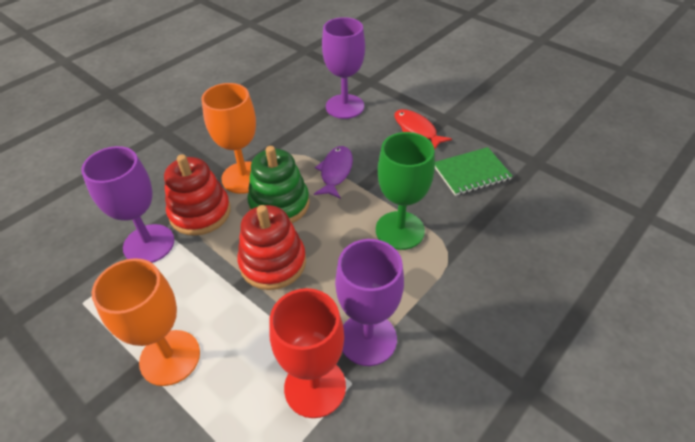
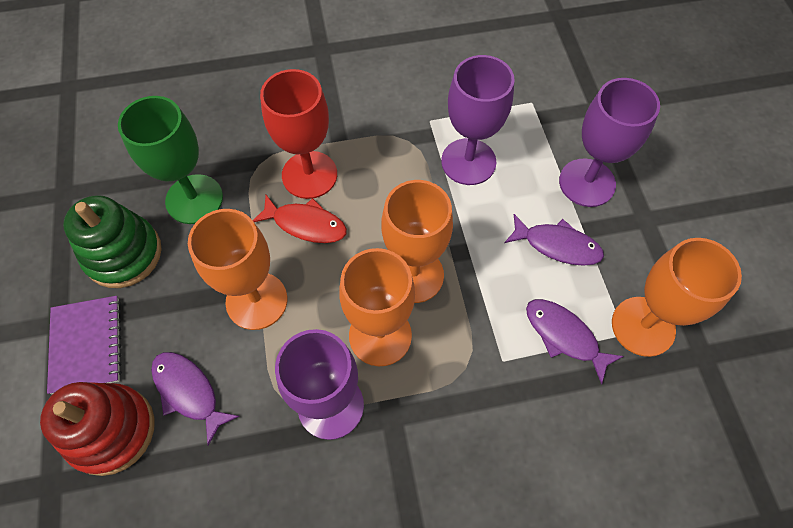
green notebook: 1 -> 0
orange goblet: 2 -> 4
purple fish: 1 -> 3
purple notebook: 0 -> 1
red stacking toy: 2 -> 1

